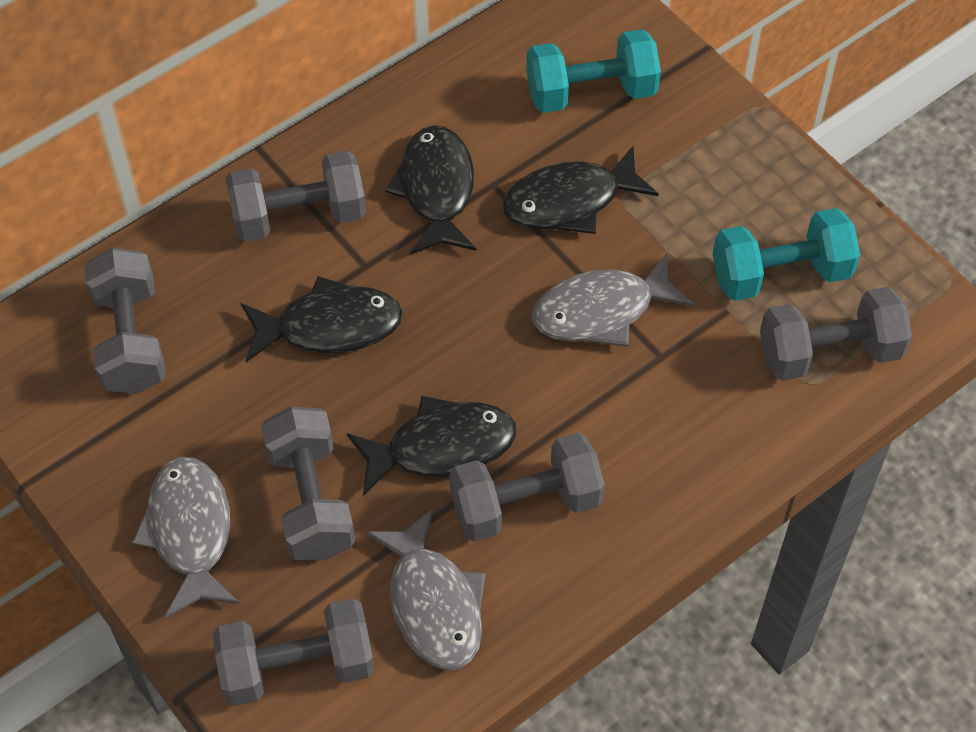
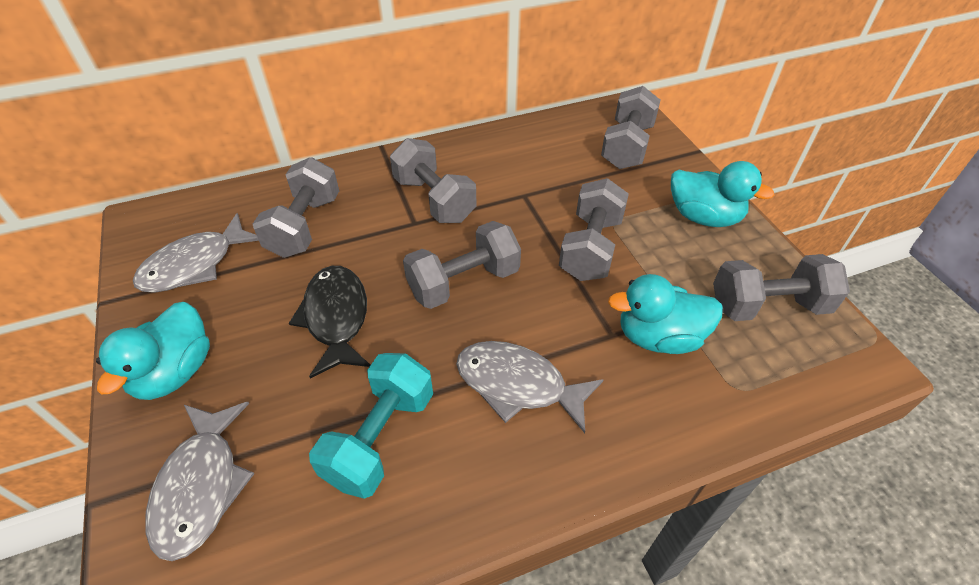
black fish: 4 -> 1
turquoise duck: 0 -> 3
turquoise dumbbell: 2 -> 1

